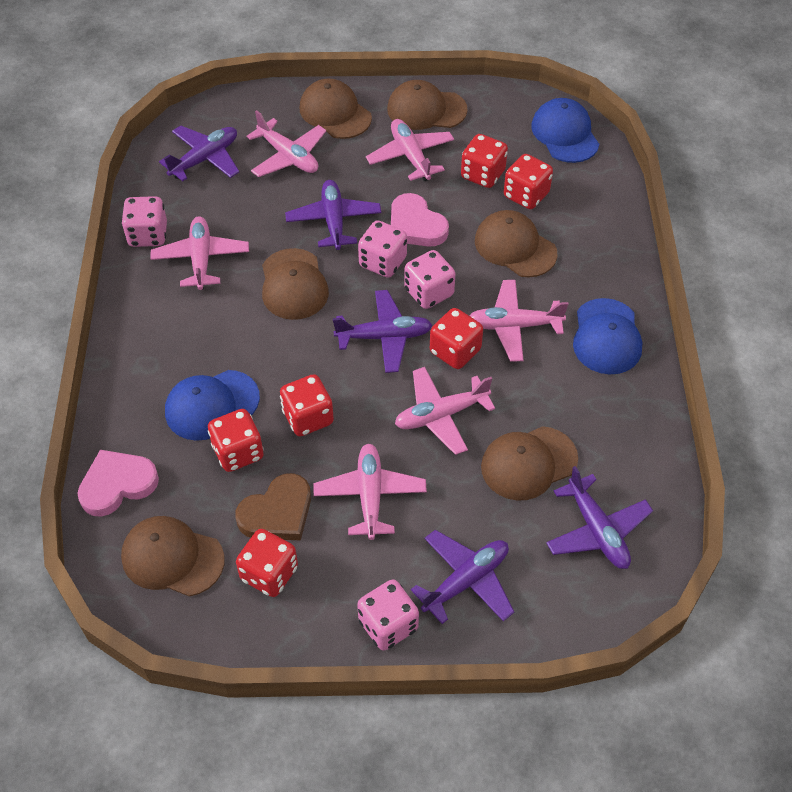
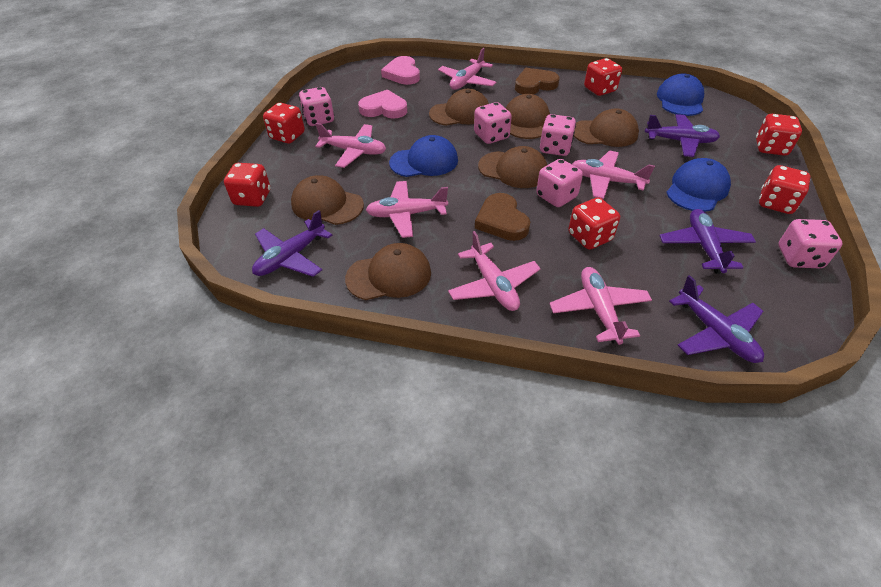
brown heart: 1 -> 2
pink dice: 4 -> 5
purple plane: 5 -> 4

